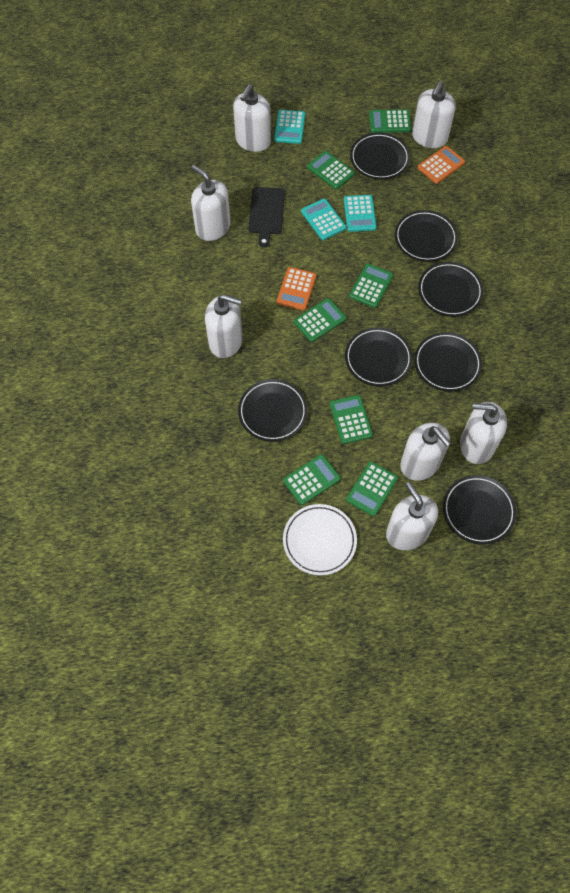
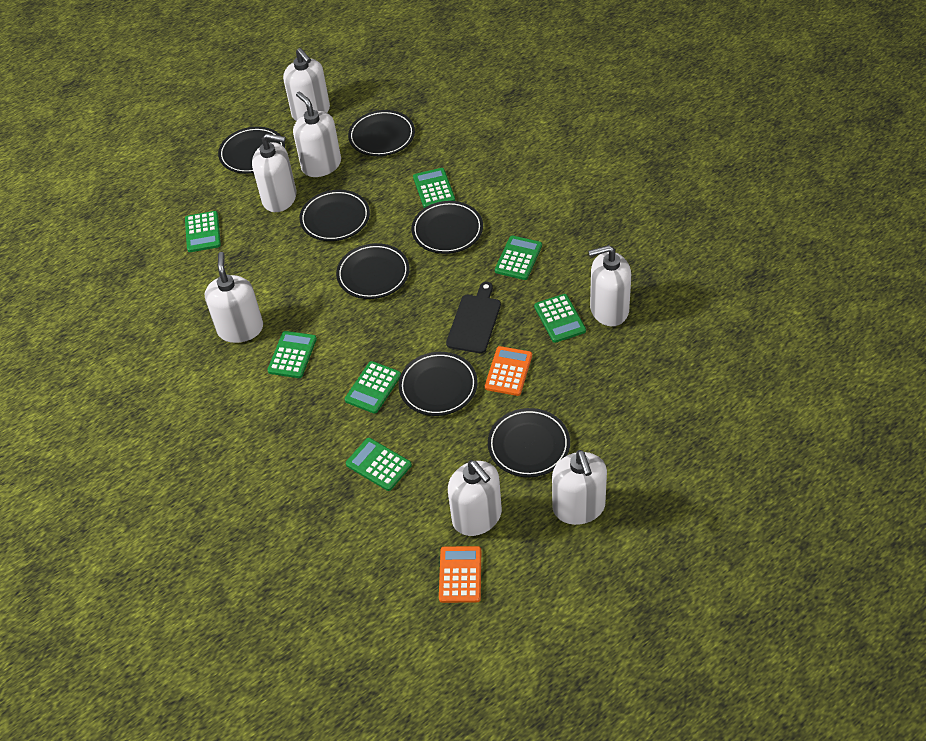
turquoise calculator: 3 -> 0
white plate: 1 -> 0

